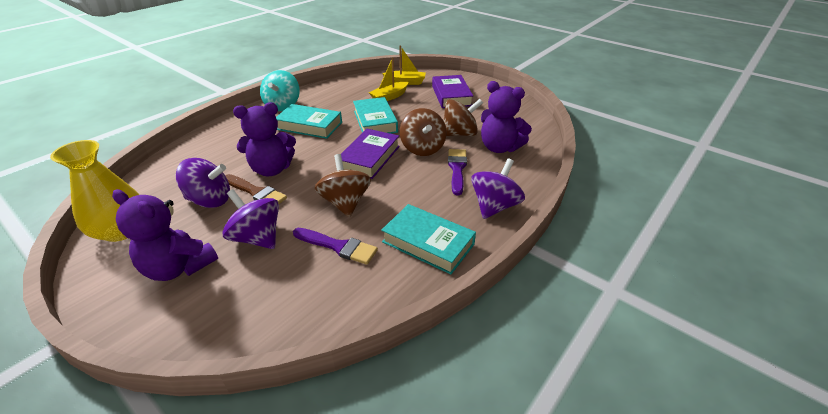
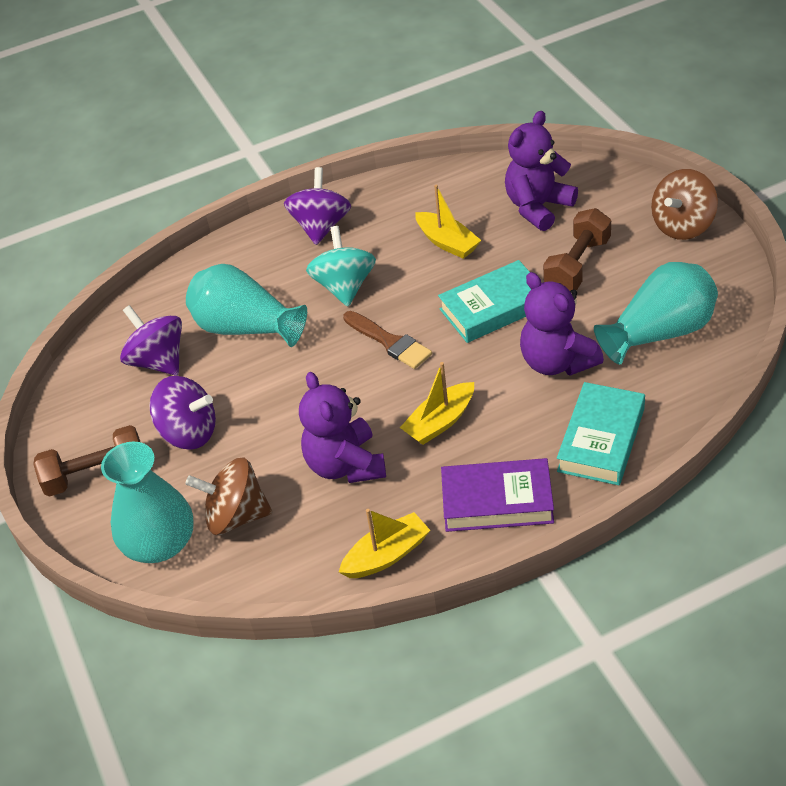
brown dumbbell: 0 -> 2
brown spinning top: 3 -> 2
purple book: 2 -> 1
purple brush: 2 -> 0
turquoise book: 3 -> 2
turquoise vase: 0 -> 3
yellow boat: 2 -> 3
yellow vase: 1 -> 0

